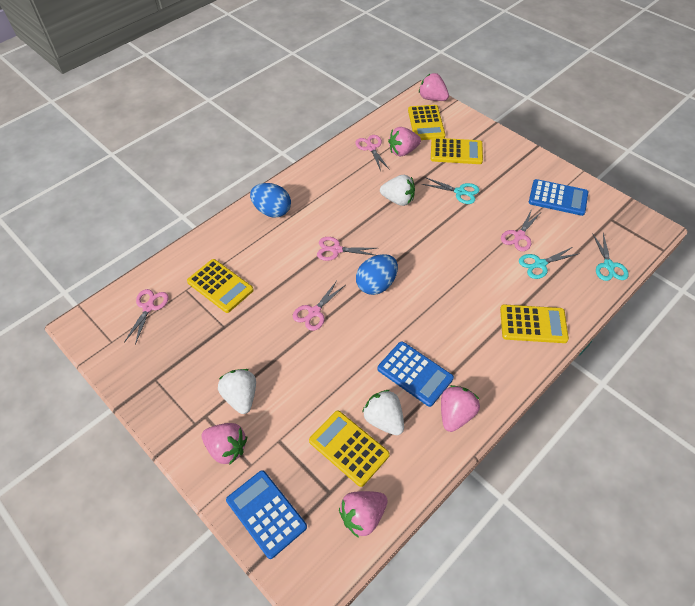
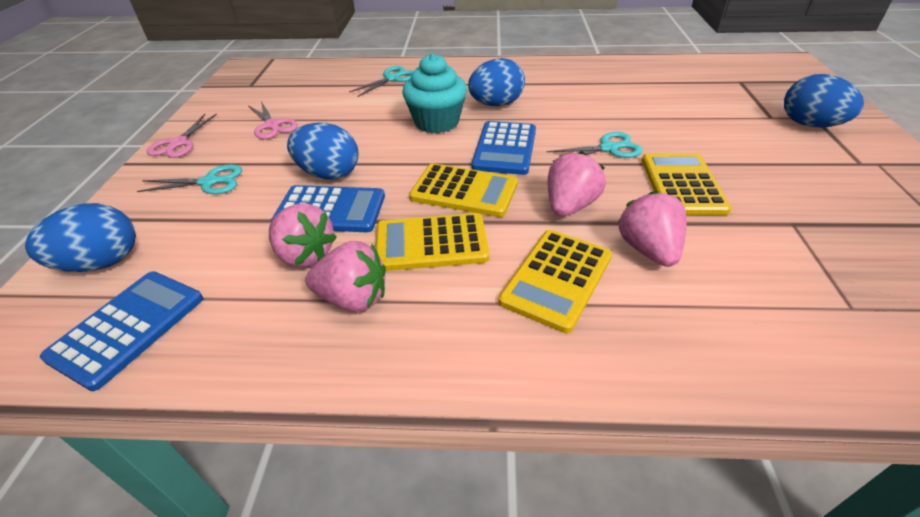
blue egg: 2 -> 4
pink scissors: 5 -> 2
pink strawberry: 5 -> 4
turquoise cupcake: 0 -> 1
white strawberry: 3 -> 0
yellow calculator: 5 -> 4

